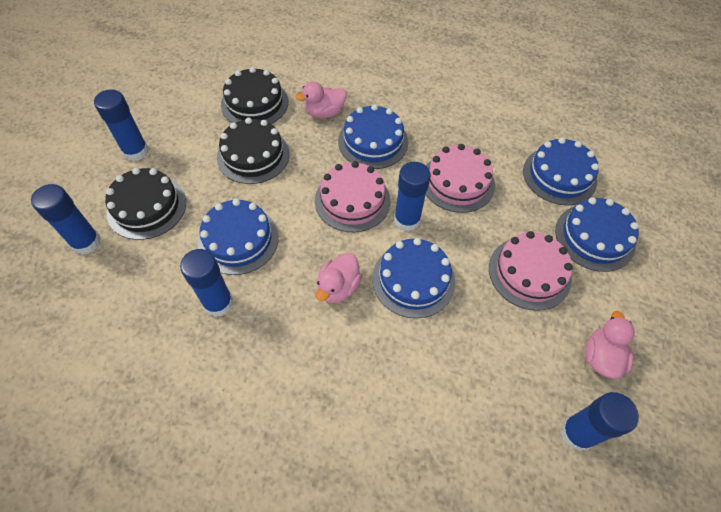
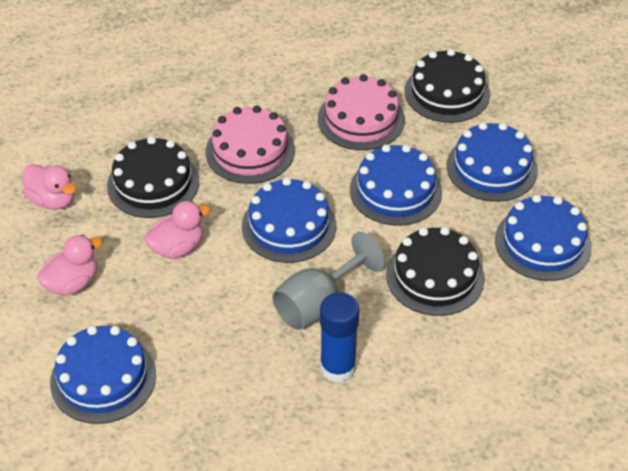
blue glue stick: 5 -> 1
grey goblet: 0 -> 1
pink cake: 3 -> 2

